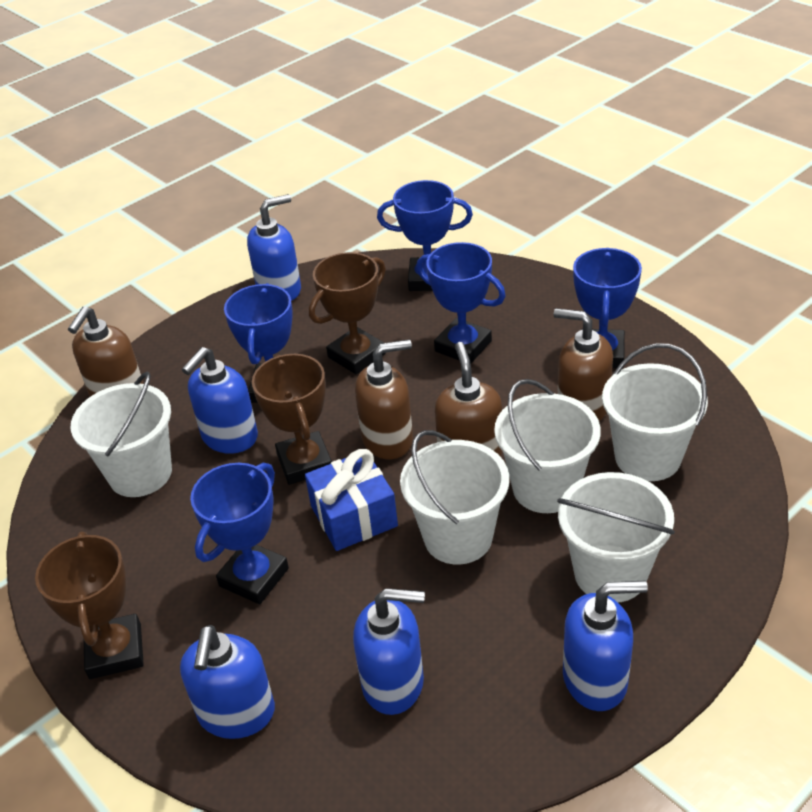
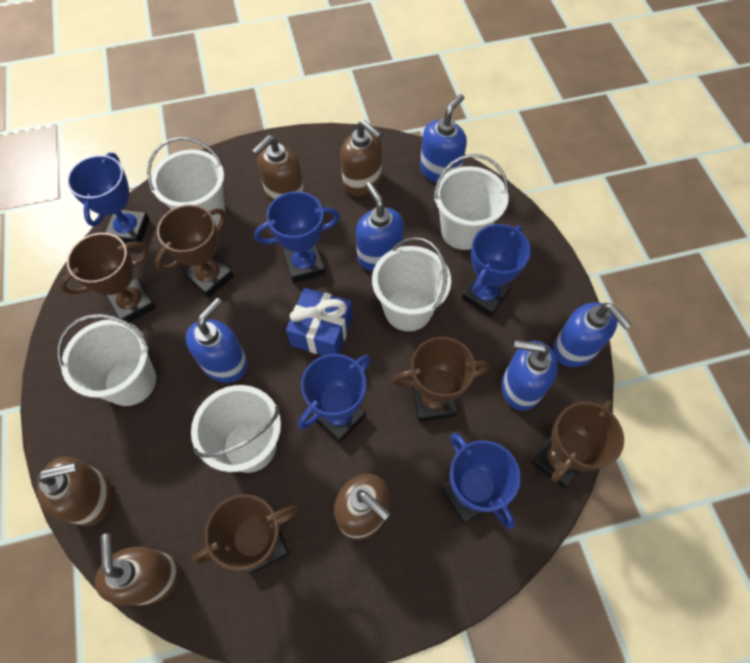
brown soap dispenser: 4 -> 5
brown trophy: 3 -> 5

